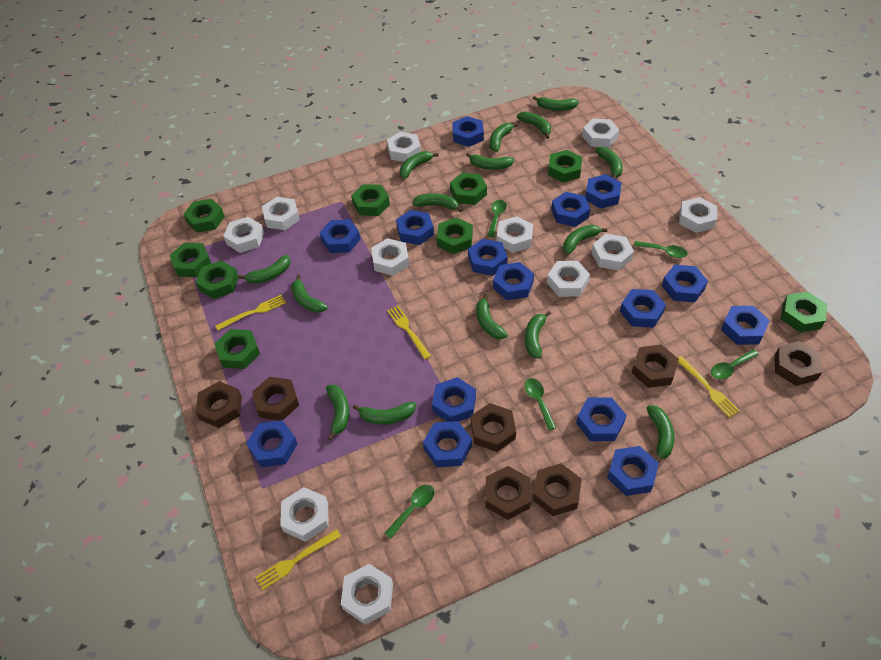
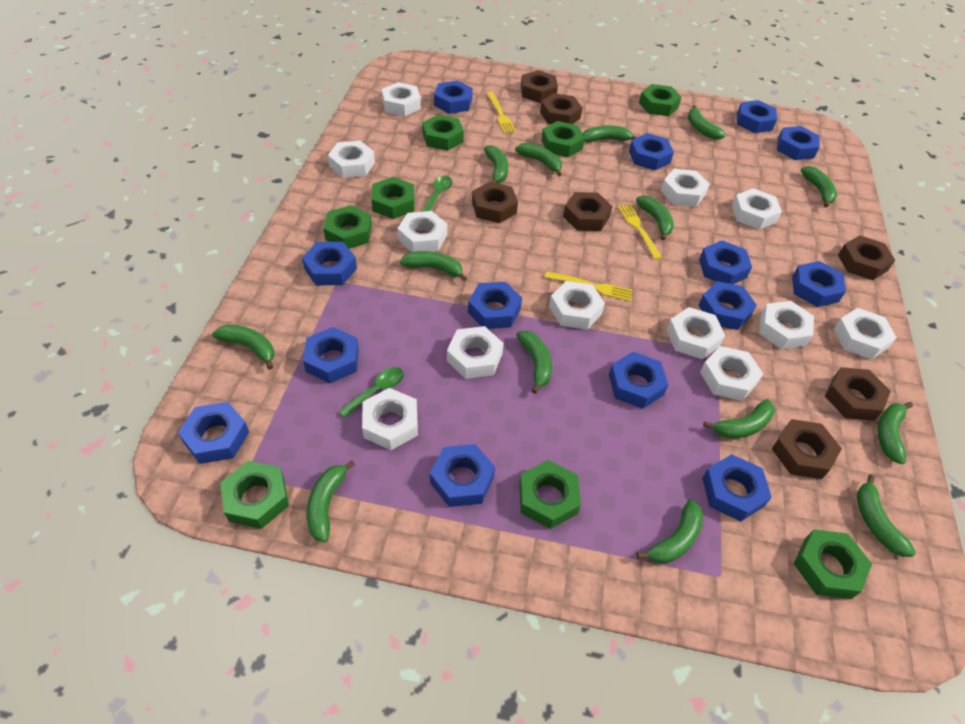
blue nut: 15 -> 14
green banana: 15 -> 14
green nut: 9 -> 8
green spoon: 5 -> 2
white nut: 11 -> 12
yellow fork: 4 -> 3

